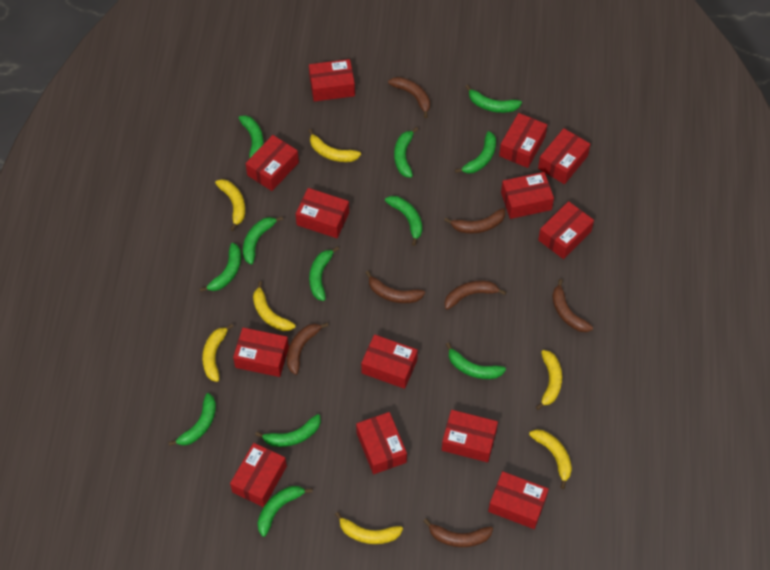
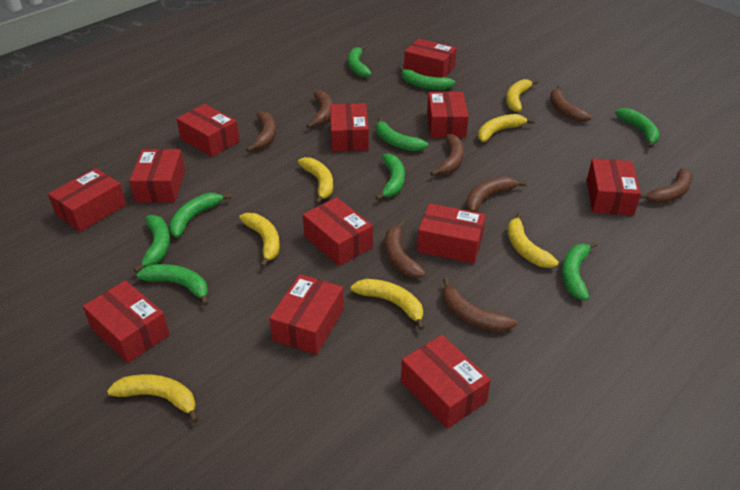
brown banana: 7 -> 8
green banana: 12 -> 9
red box: 13 -> 12

